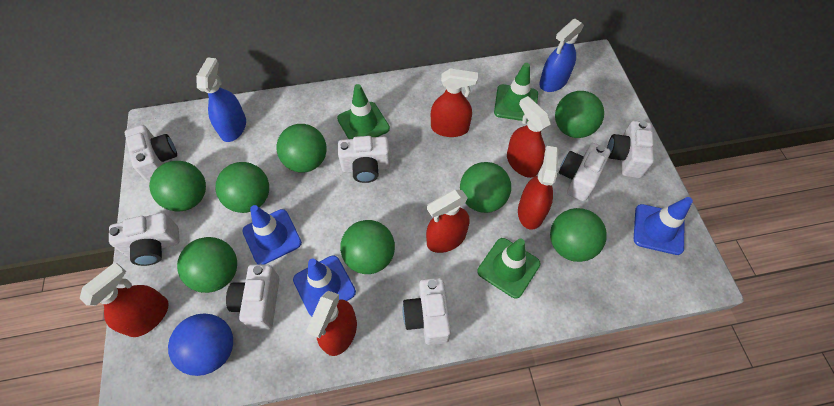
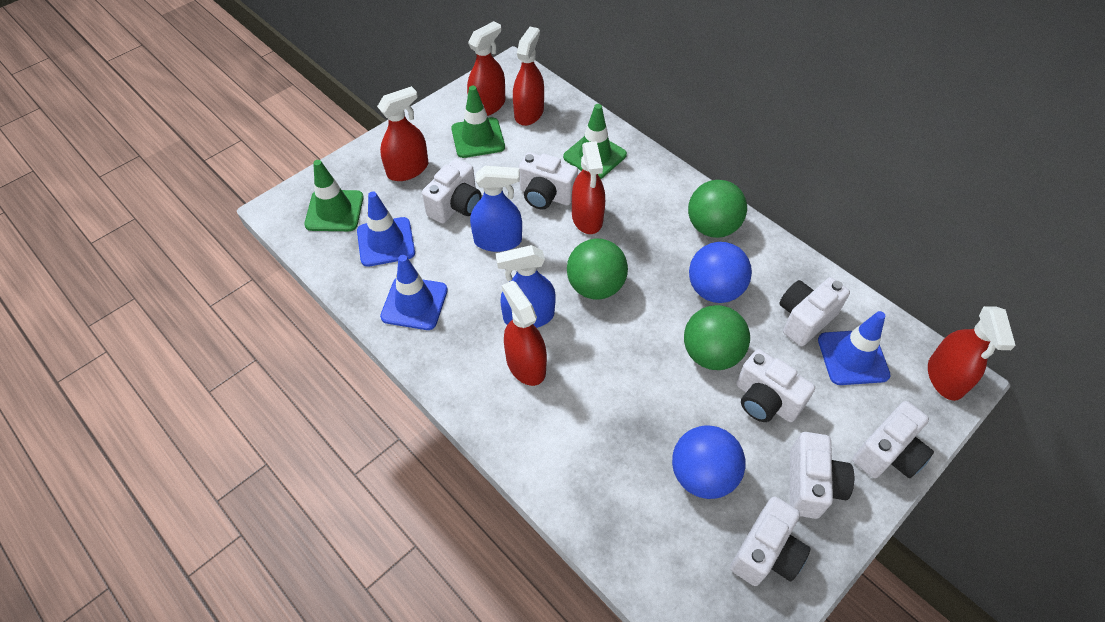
blue ball: 1 -> 2
green ball: 8 -> 3

